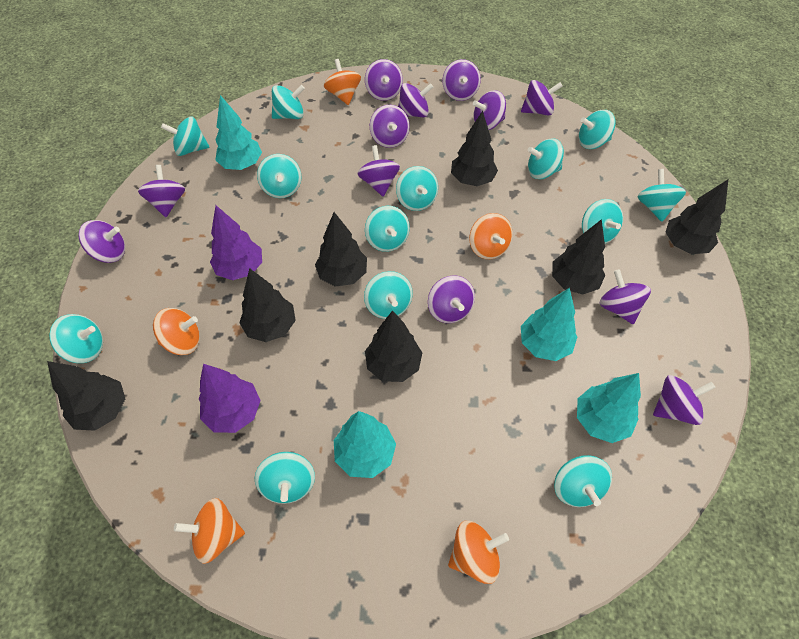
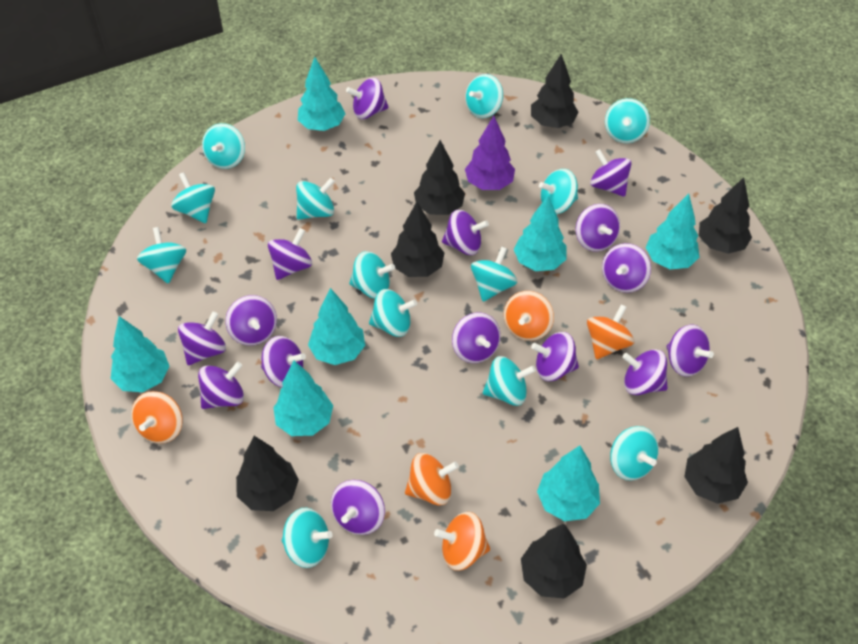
purple spinning top: 12 -> 15
purple tree: 2 -> 1
turquoise tree: 4 -> 7

